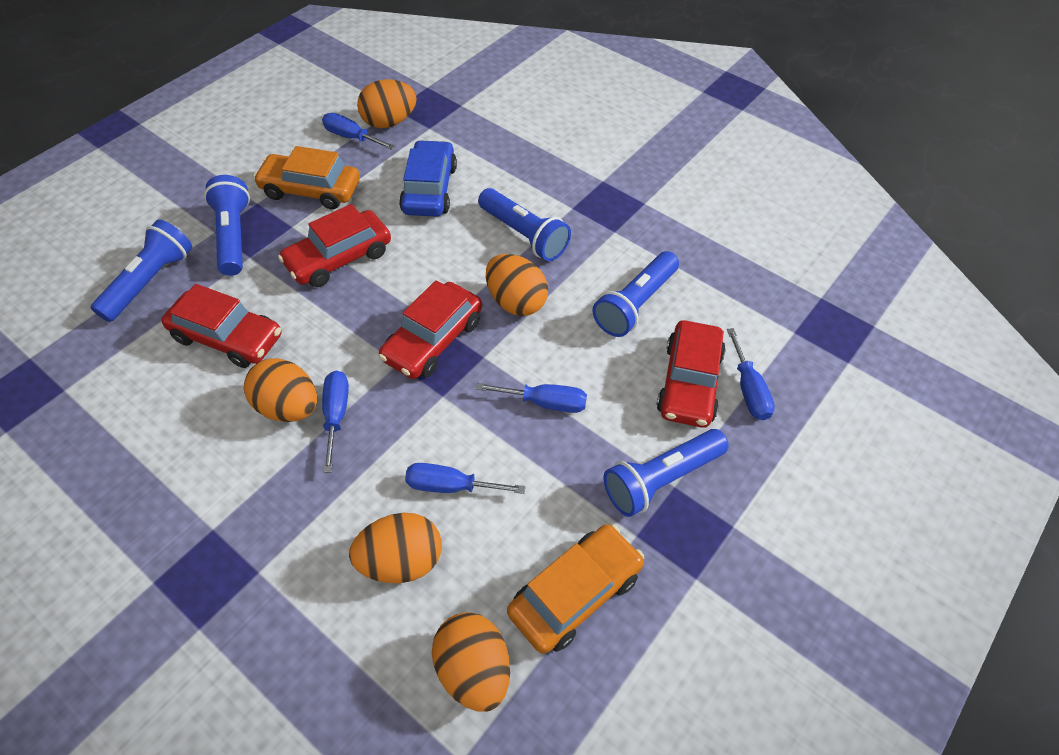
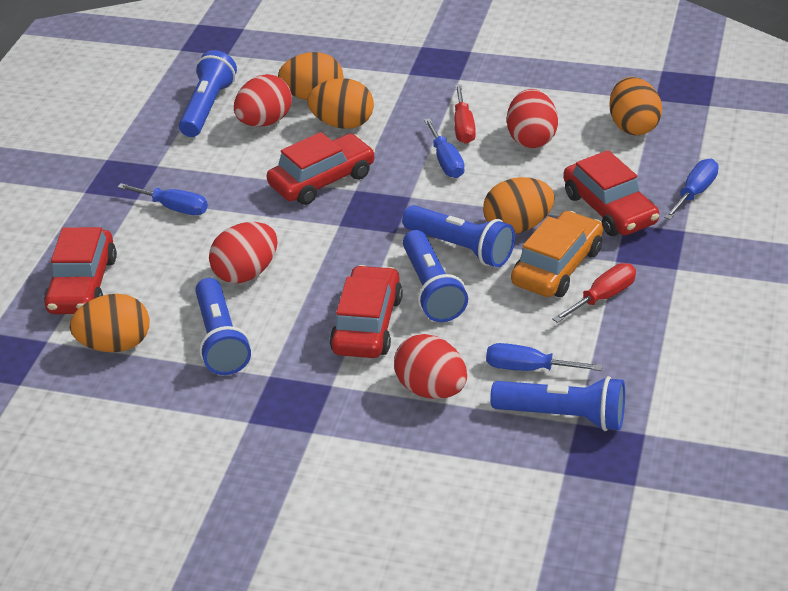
blue car: 1 -> 0
blue screwdriver: 5 -> 4
orange car: 2 -> 1
red egg: 0 -> 4
red screwdriver: 0 -> 2

